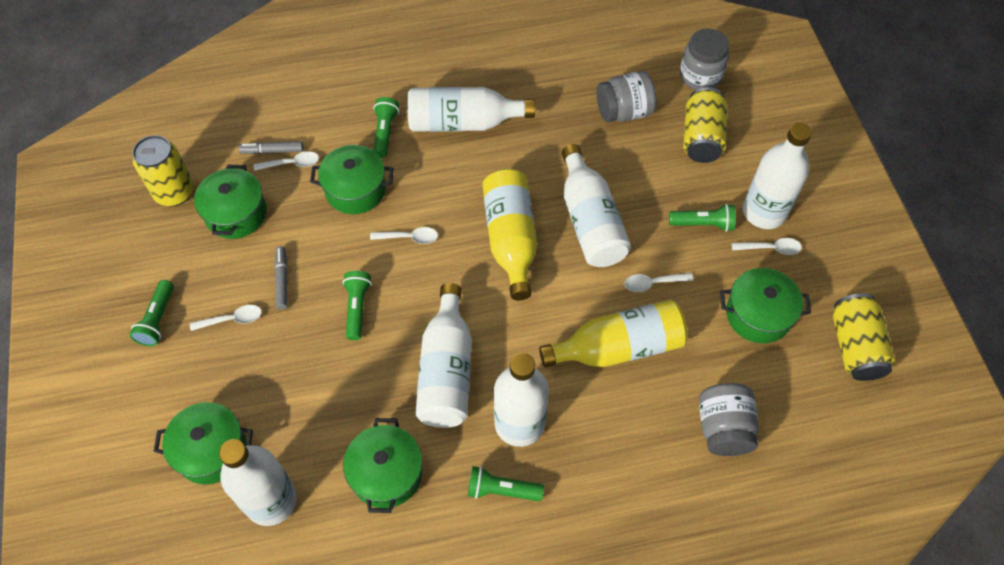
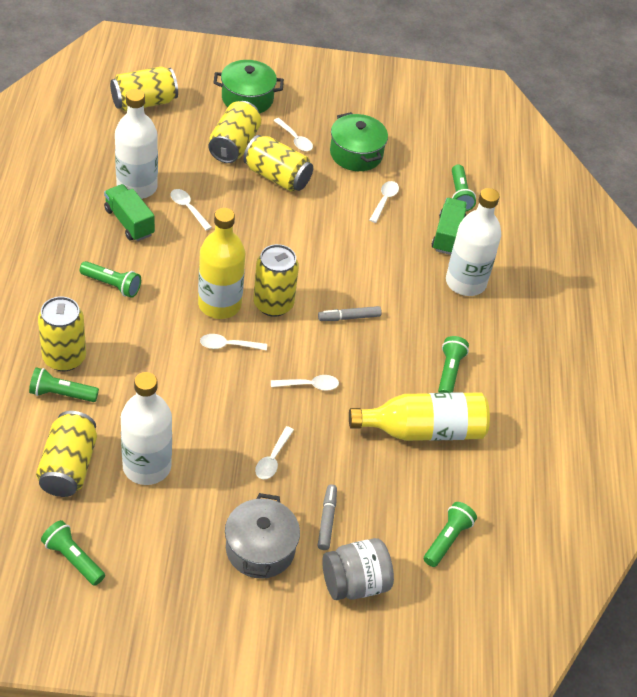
green flashlight: 5 -> 6
green pot: 5 -> 2
green truck: 0 -> 2
grey jar: 3 -> 1
grey pot: 0 -> 1
white bottle: 6 -> 3
white spoon: 5 -> 6
yellow can: 3 -> 6

